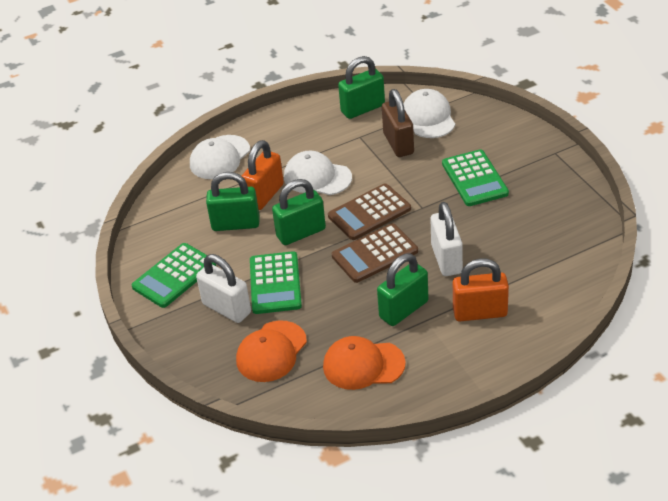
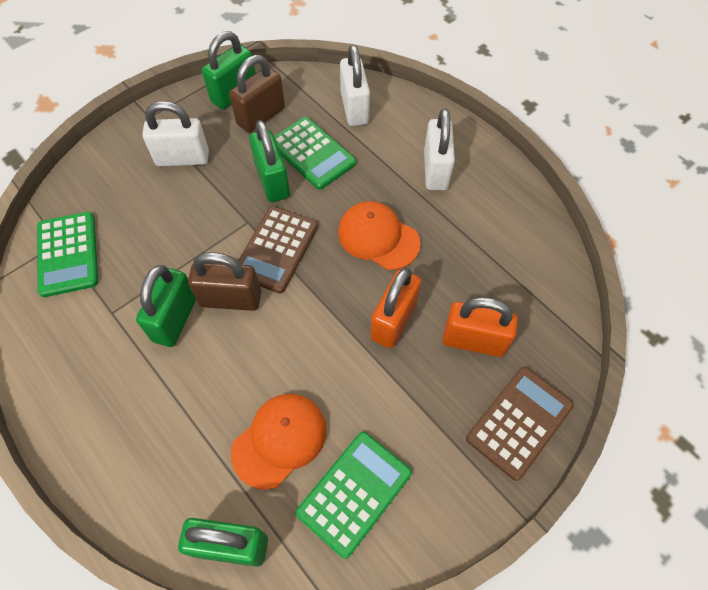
brown padlock: 1 -> 2
white cap: 3 -> 0
white padlock: 2 -> 3

